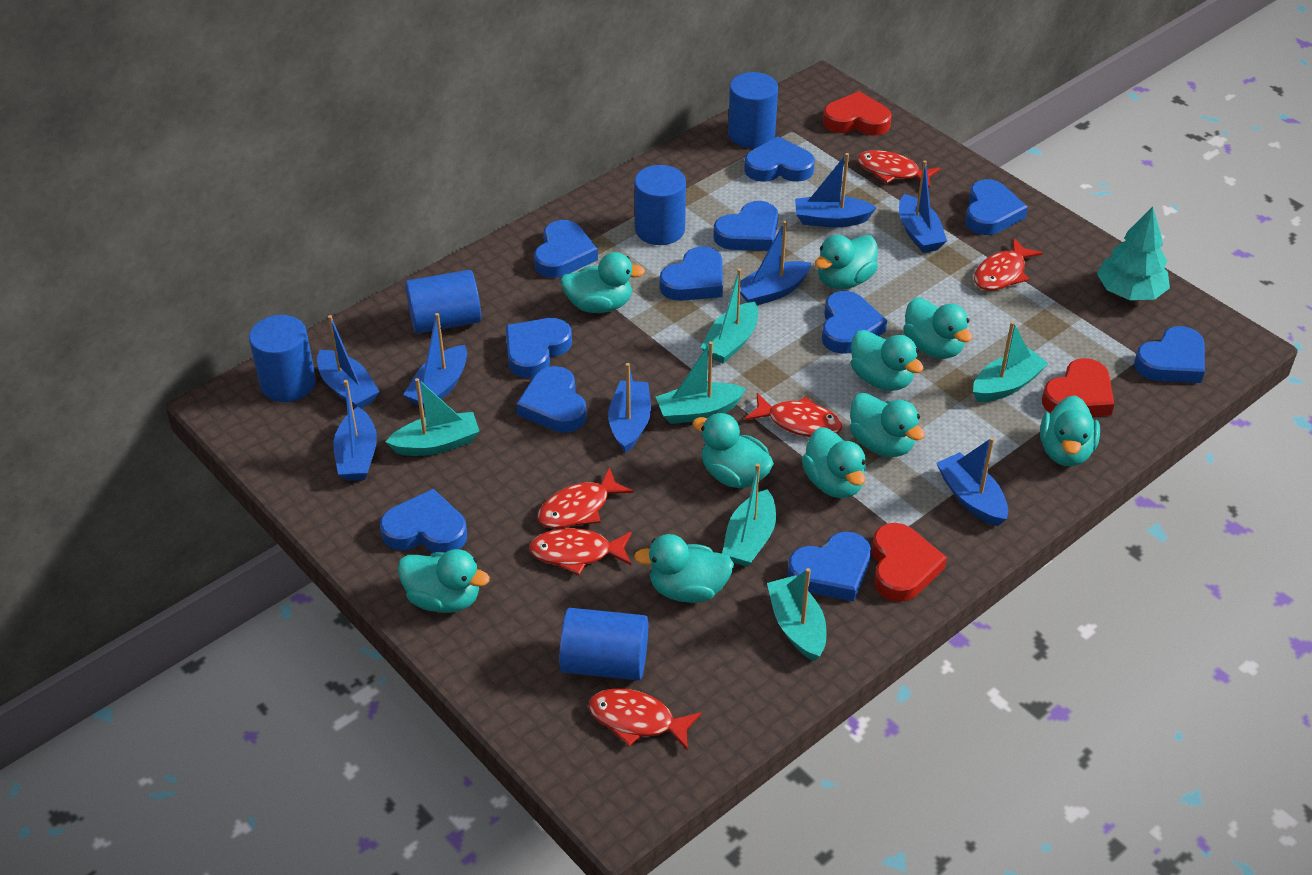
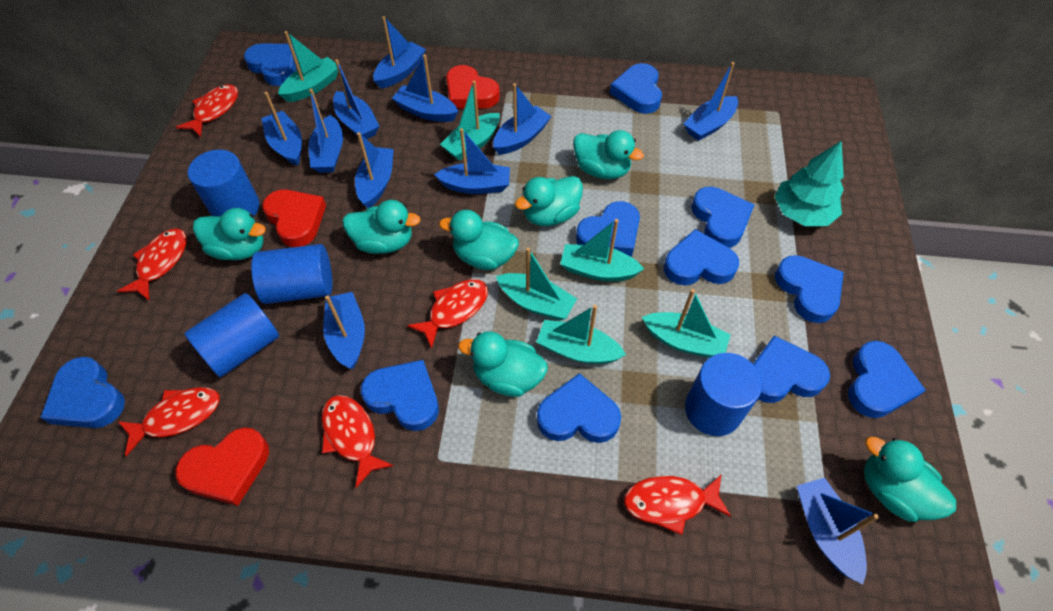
blue boat: 8 -> 11
blue cylinder: 5 -> 4
turquoise duck: 10 -> 7

